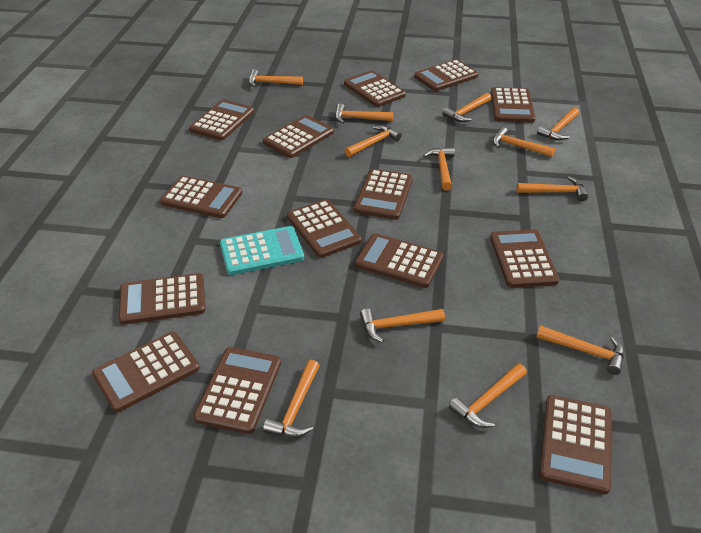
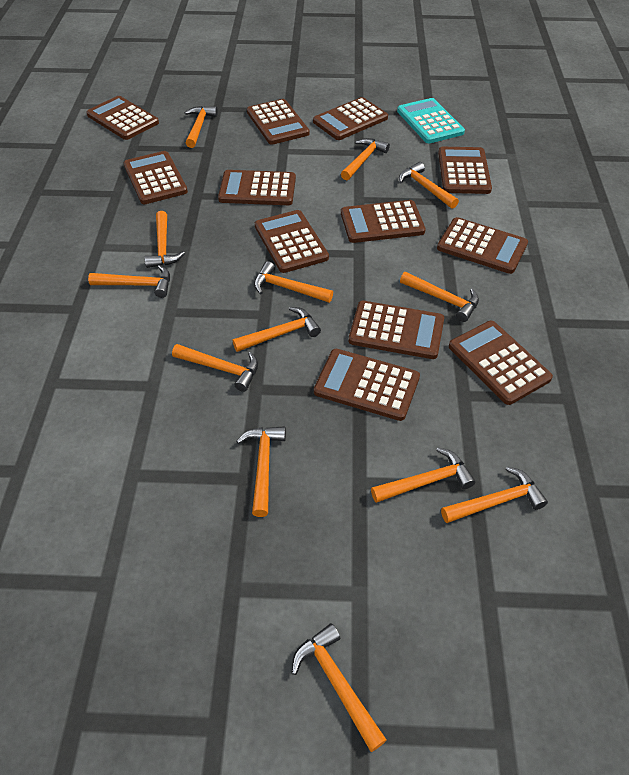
brown calculator: 14 -> 12
orange hammer: 12 -> 13

